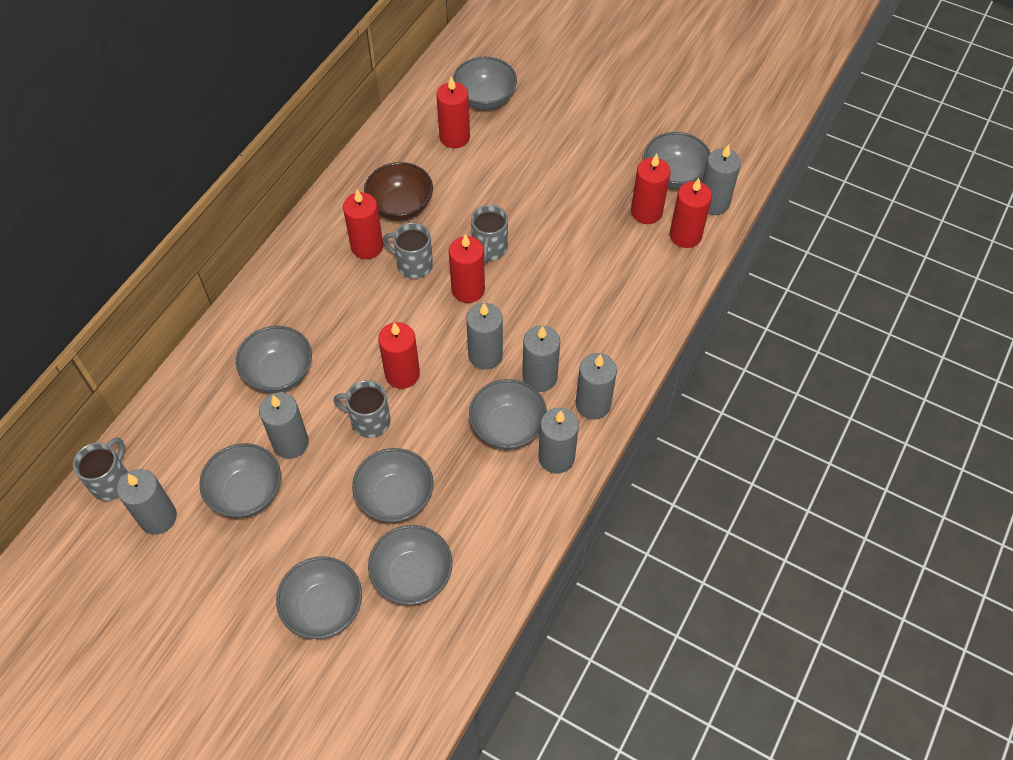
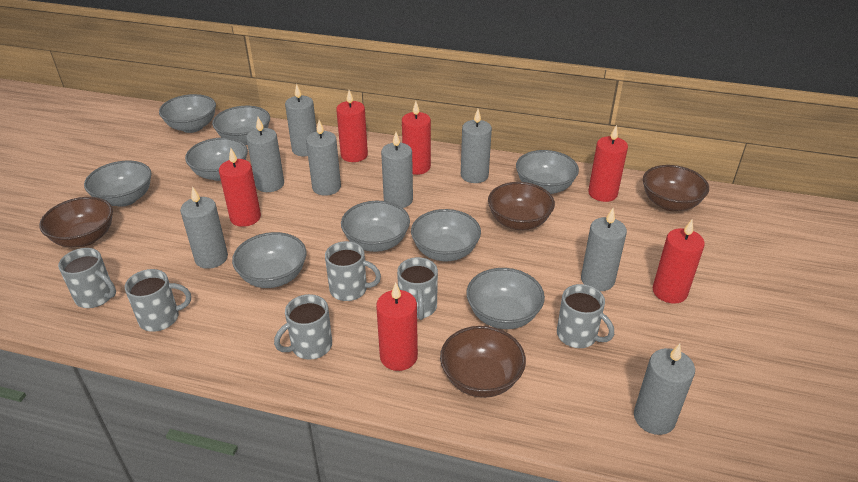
brown bowl: 1 -> 4
grey bowl: 8 -> 9
grey candle: 7 -> 8
grey mug: 4 -> 6

